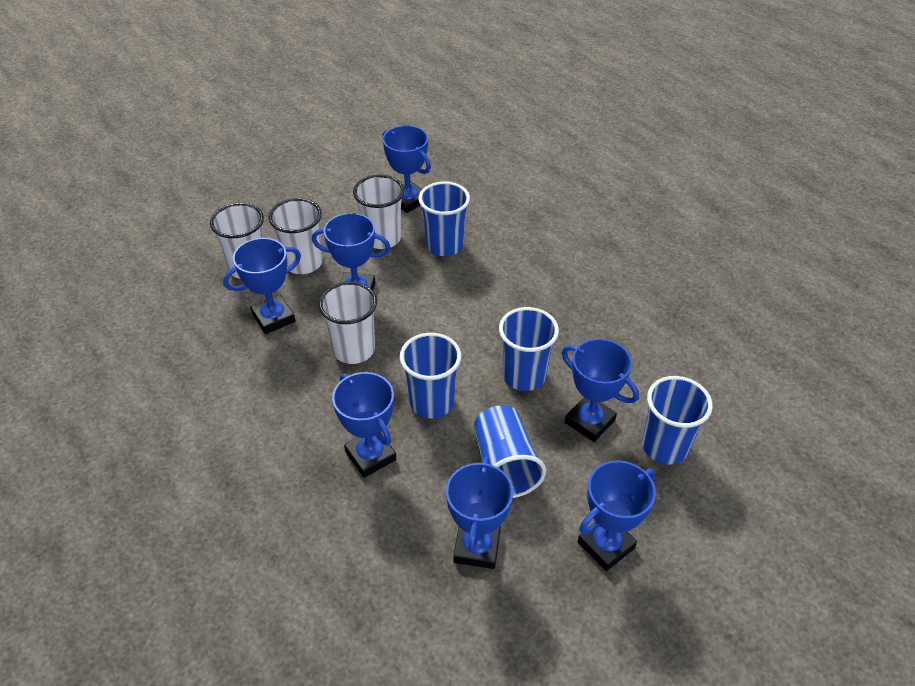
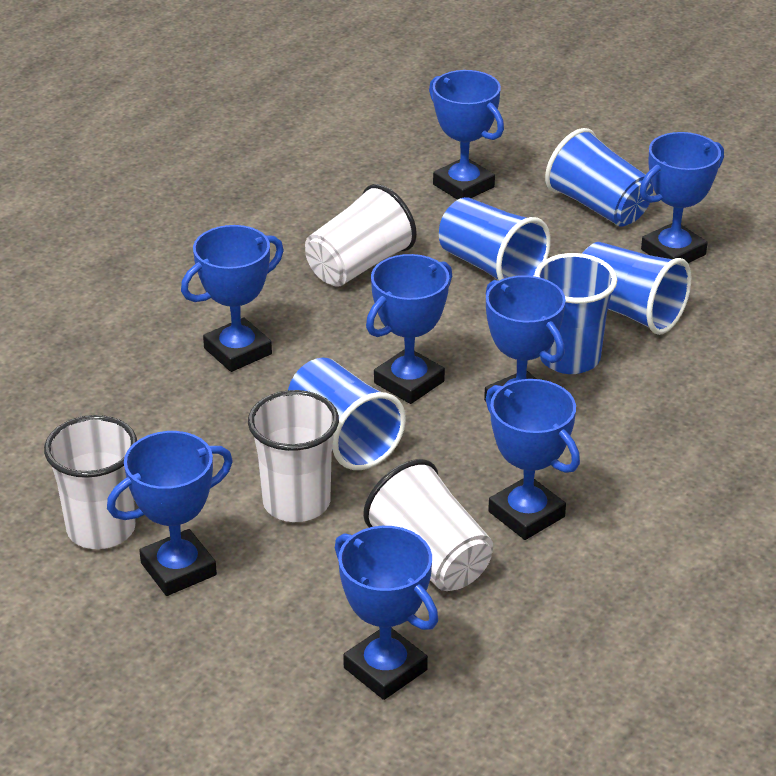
blue trophy: 7 -> 8

